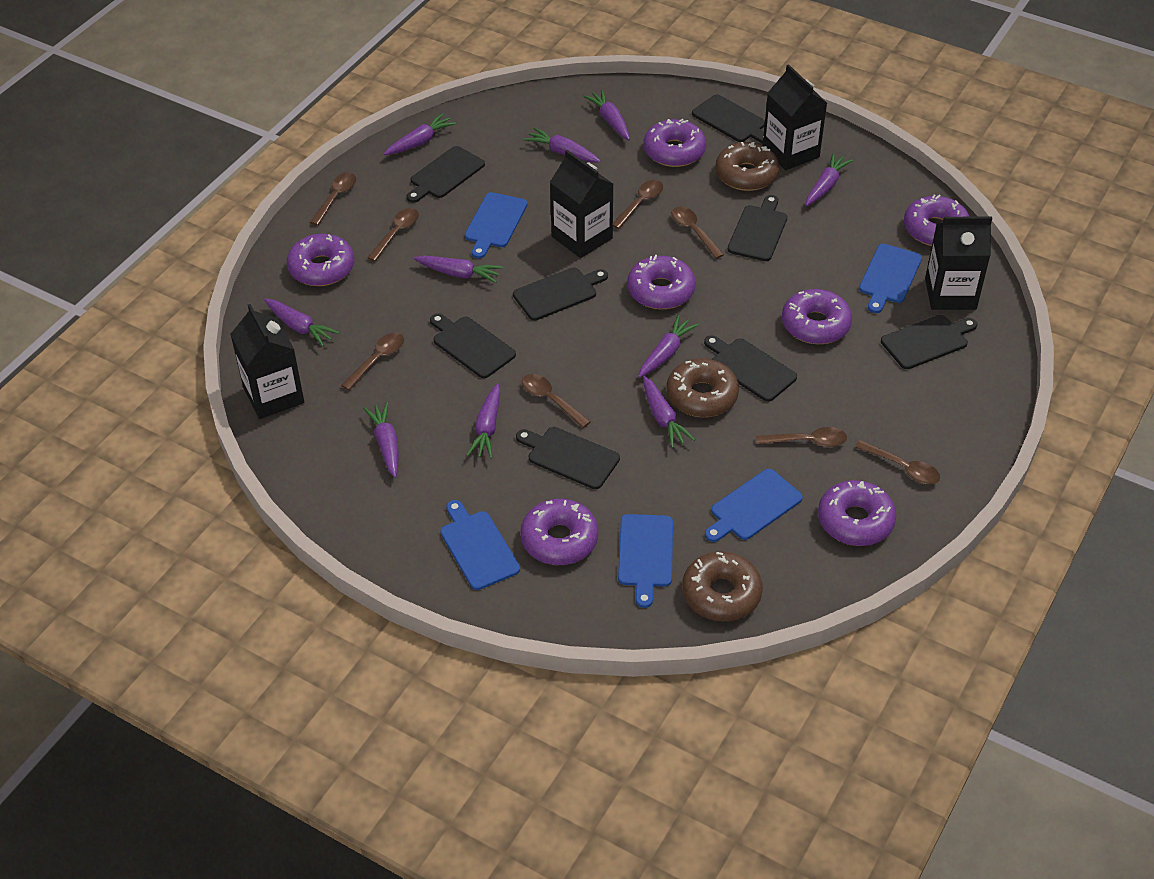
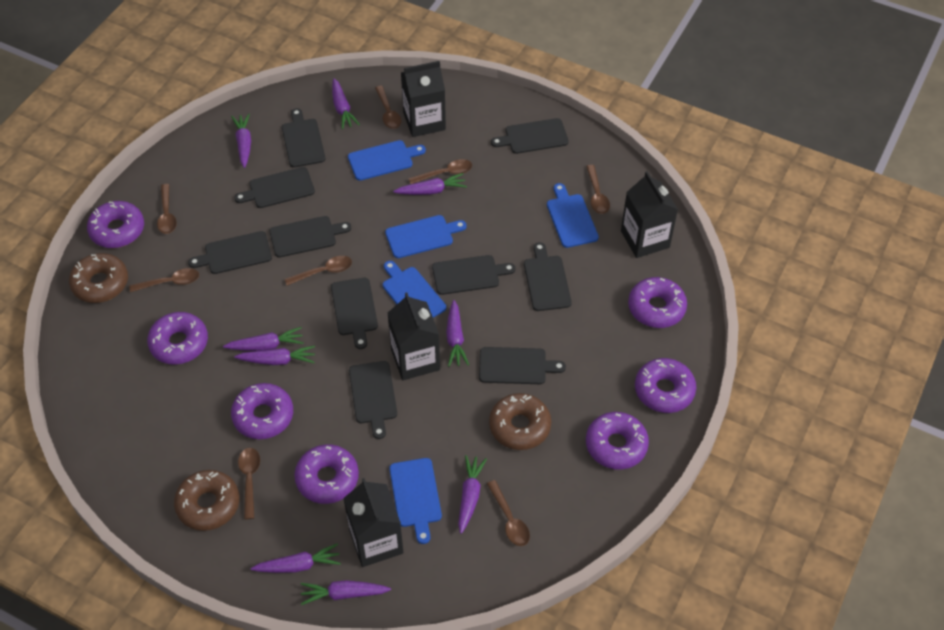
black cutting board: 8 -> 10
purple carrot: 10 -> 9

